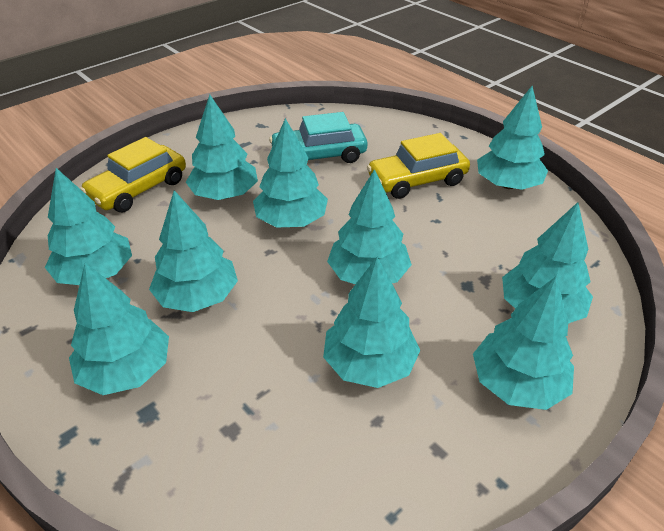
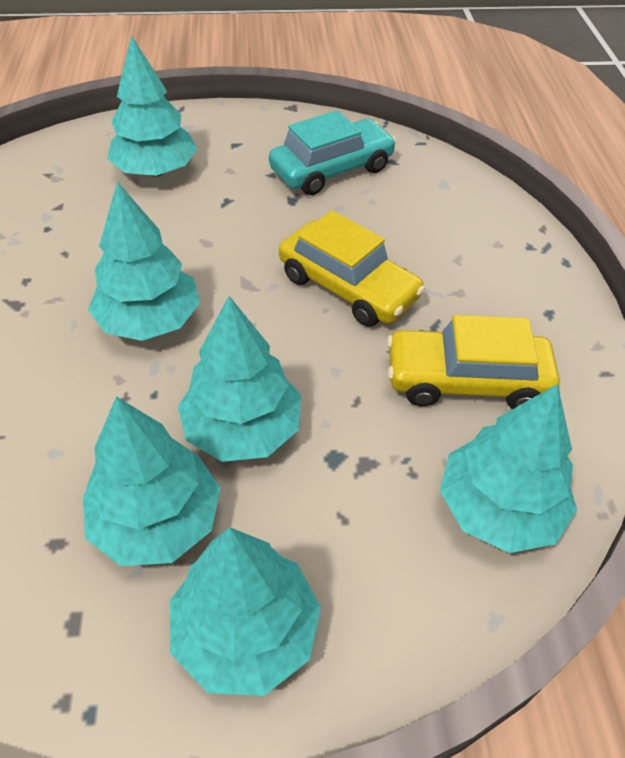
turquoise tree: 10 -> 6

